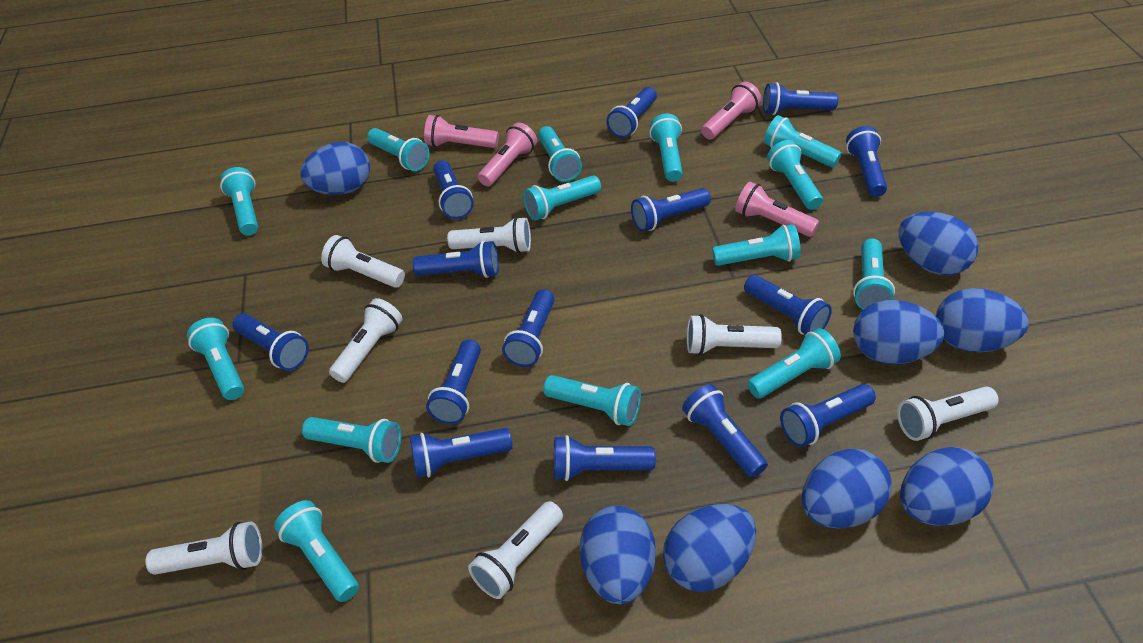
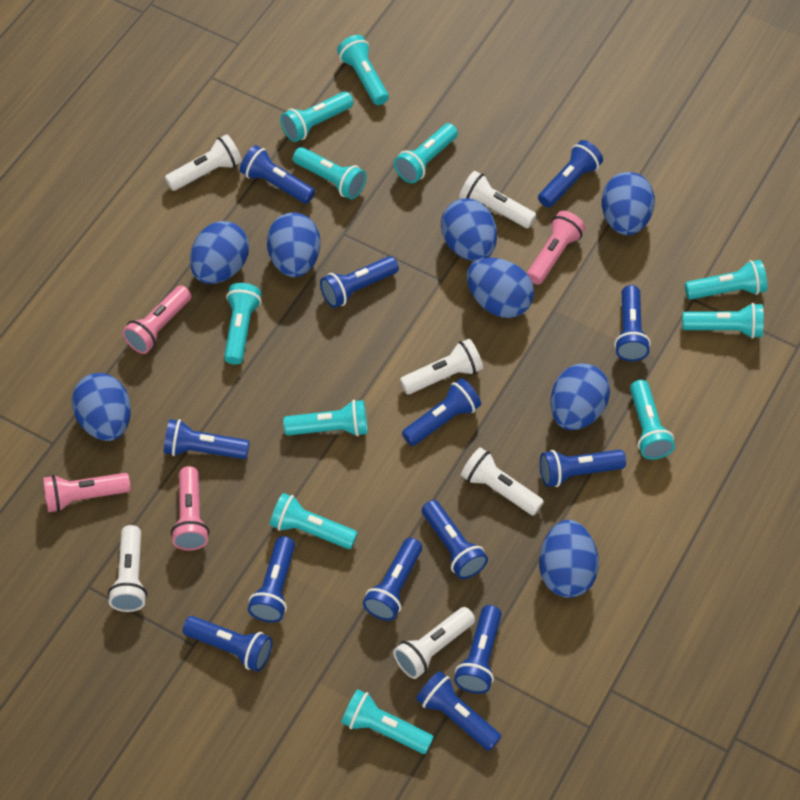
blue flashlight: 14 -> 13
turquoise flashlight: 14 -> 11
white flashlight: 7 -> 6

